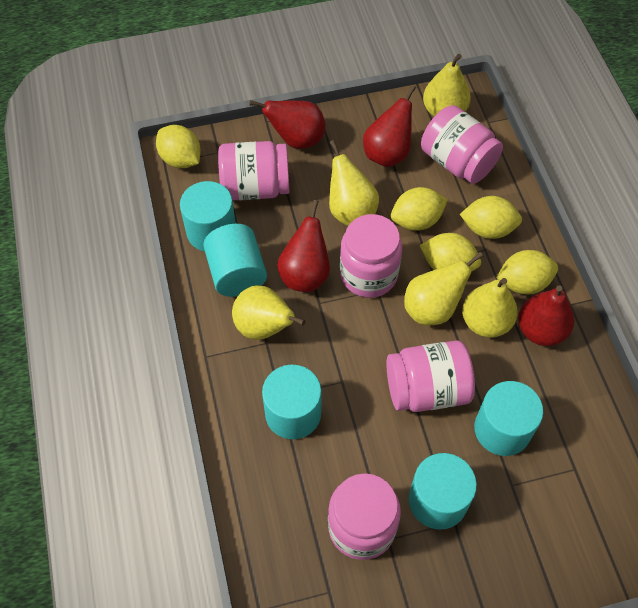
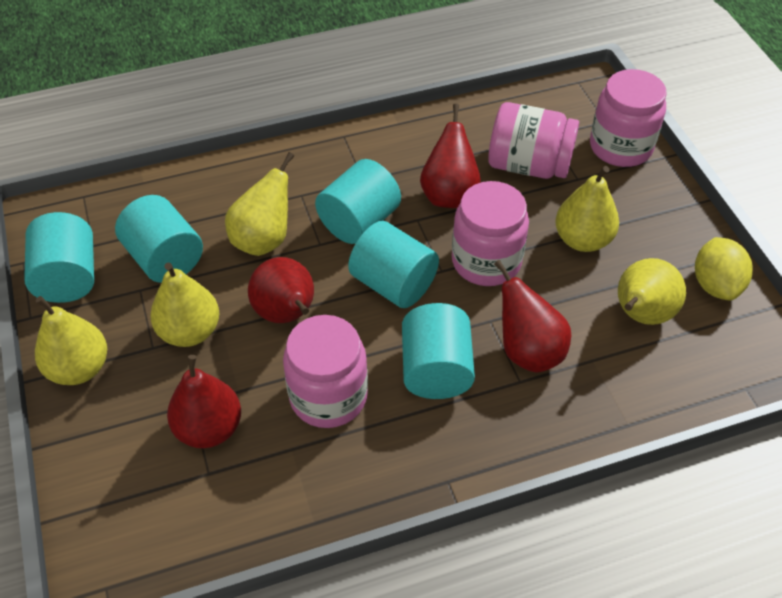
pink jar: 5 -> 4
yellow lemon: 5 -> 1

